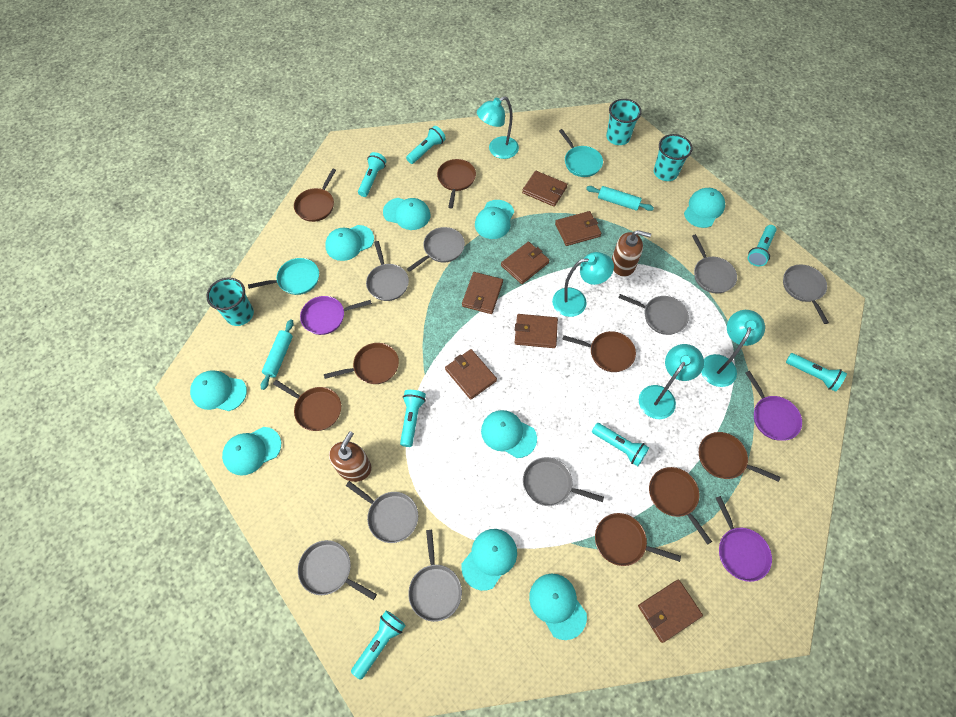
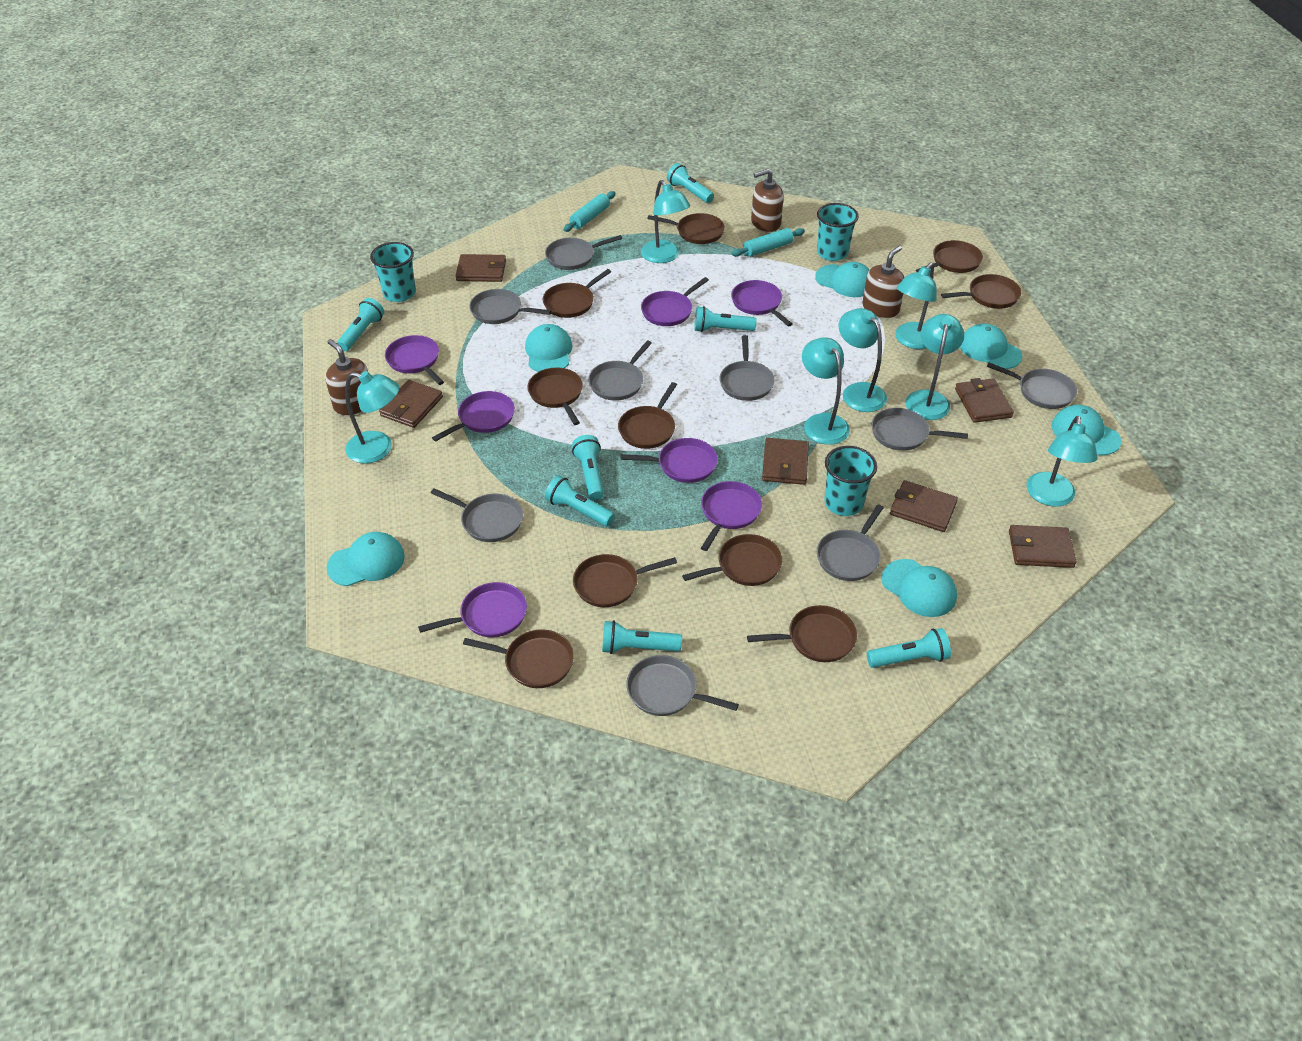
brown pan: 8 -> 10
brown soap dispenser: 2 -> 3
brown wallet: 7 -> 6
purple pan: 3 -> 7
turquoise cap: 9 -> 6
turquoise lamp: 4 -> 7
turquoise pan: 2 -> 0

